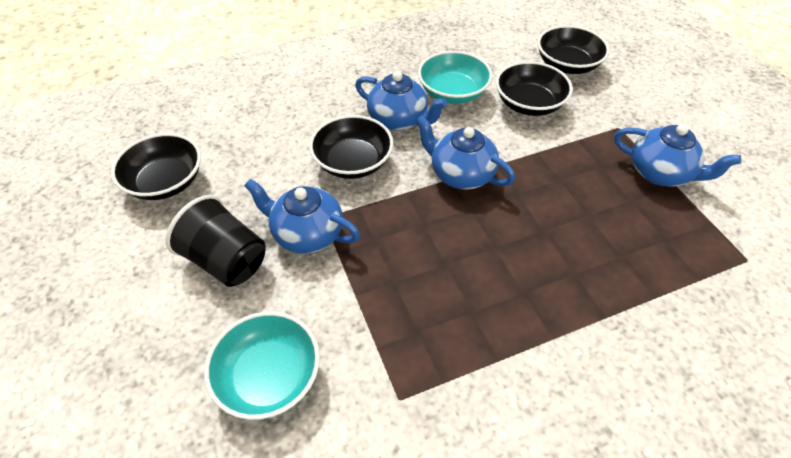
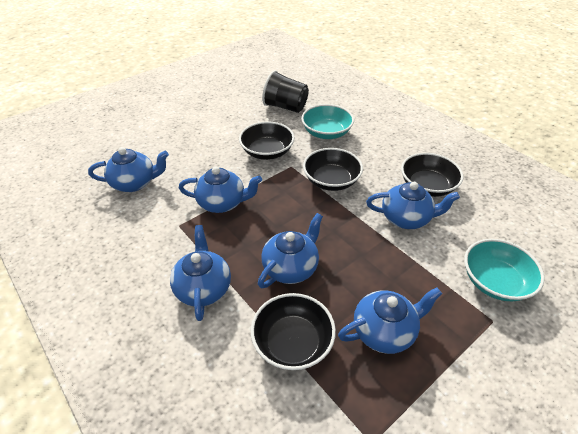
blue teapot: 4 -> 6

